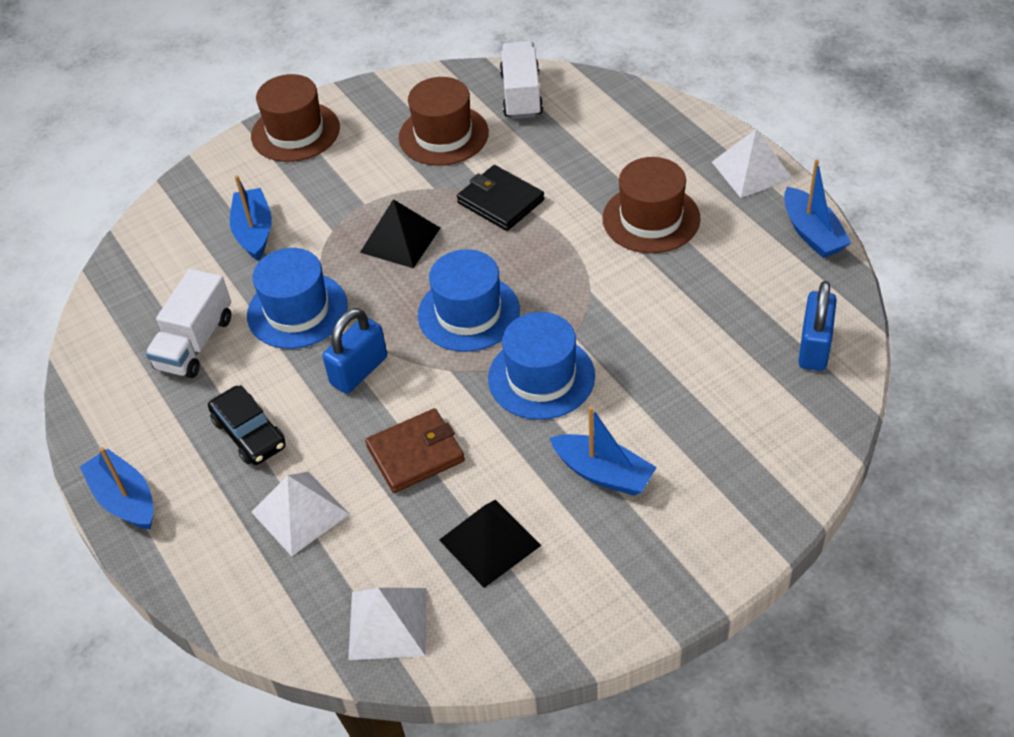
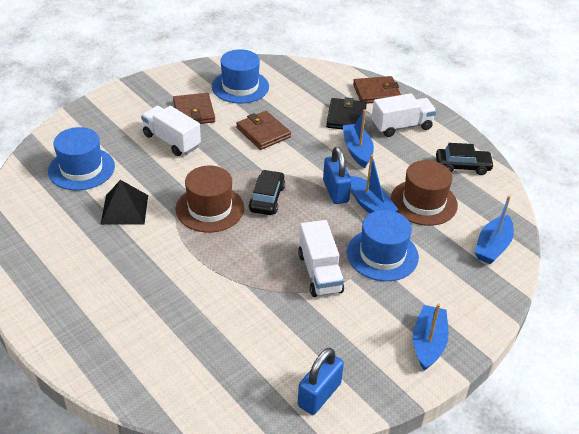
black car: 1 -> 2
black pyramid: 2 -> 1
brown hat: 3 -> 2
brown wallet: 1 -> 3
white pyramid: 3 -> 0
white truck: 2 -> 3

